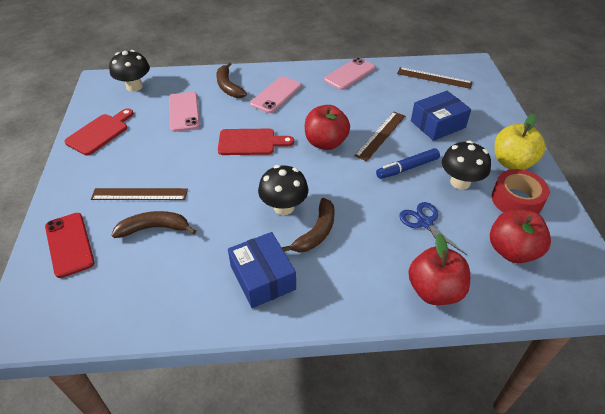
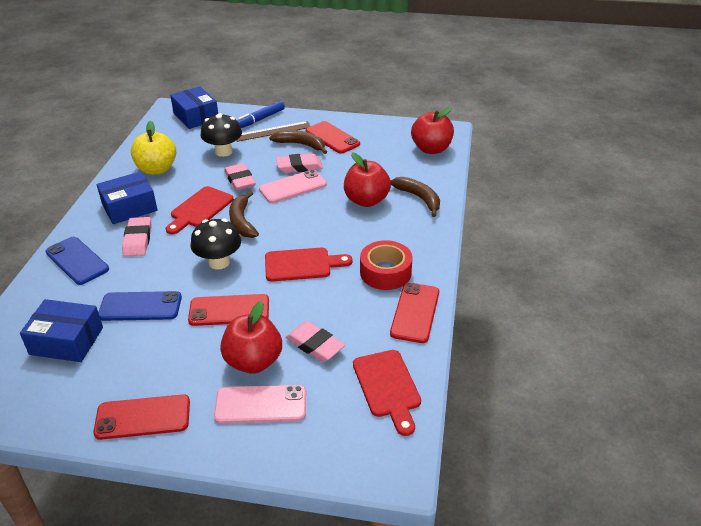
black mushroom: 3 -> 2
blue box: 2 -> 3
blue phone: 0 -> 2
blue scissors: 1 -> 0
brown ruler: 3 -> 1
pink eraser: 0 -> 4
pink phone: 3 -> 2
red cutting board: 2 -> 3
red phone: 1 -> 4

